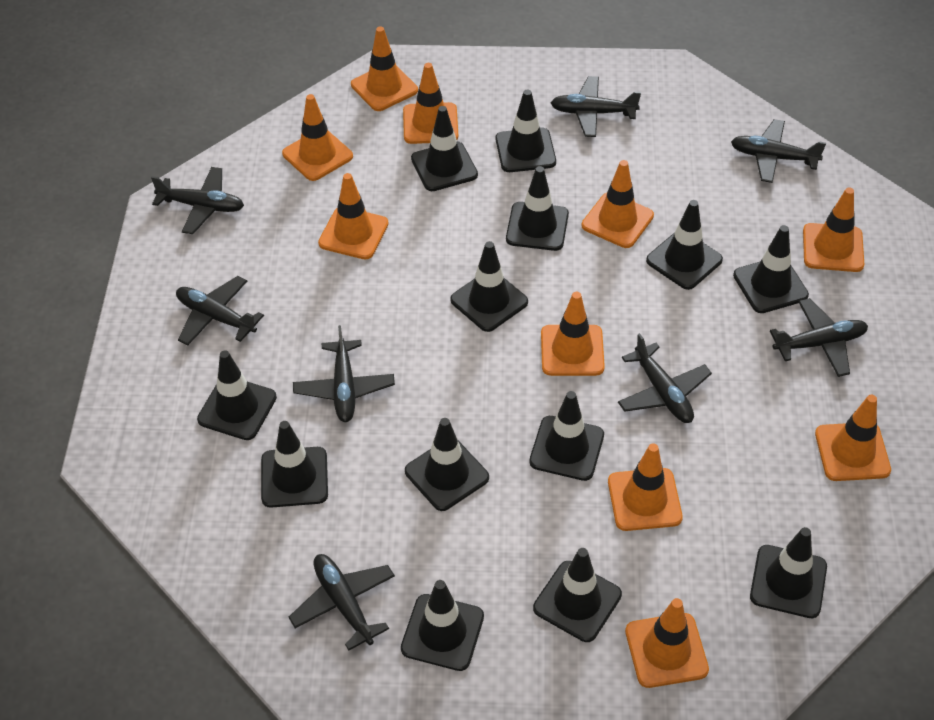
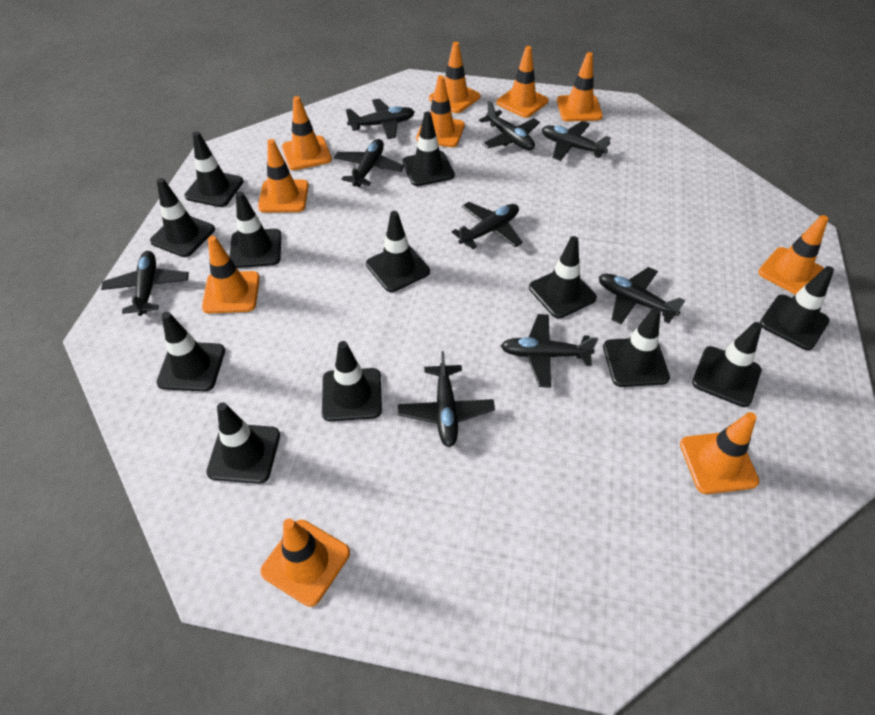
black plane: 8 -> 9
black traffic cone: 13 -> 12

